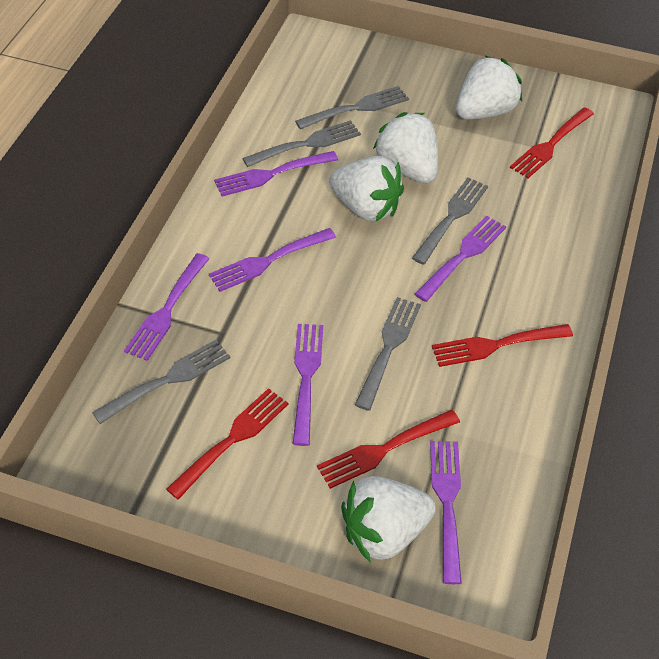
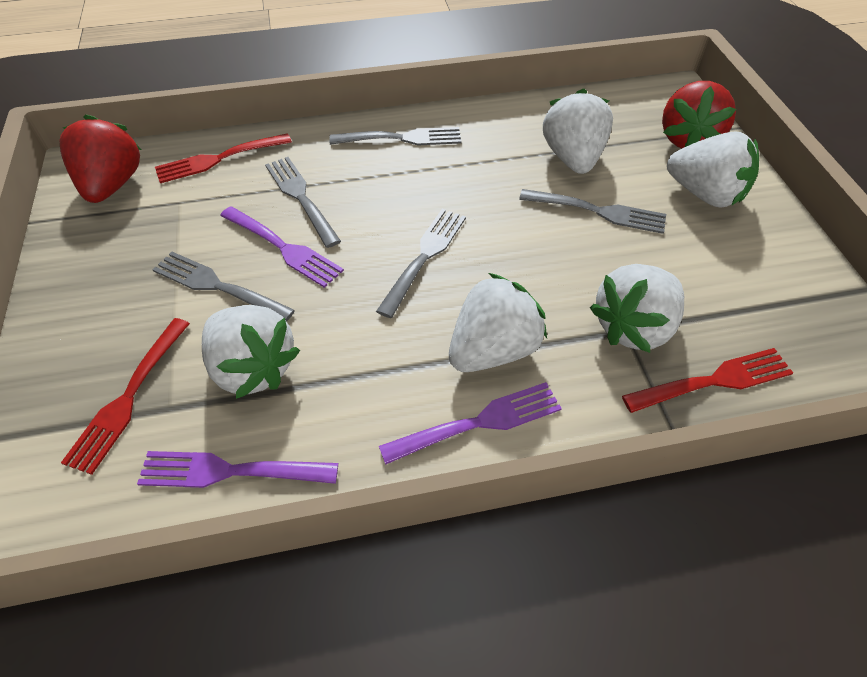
purple fork: 6 -> 3
red fork: 4 -> 3
red strawberry: 0 -> 2
white strawberry: 4 -> 5

